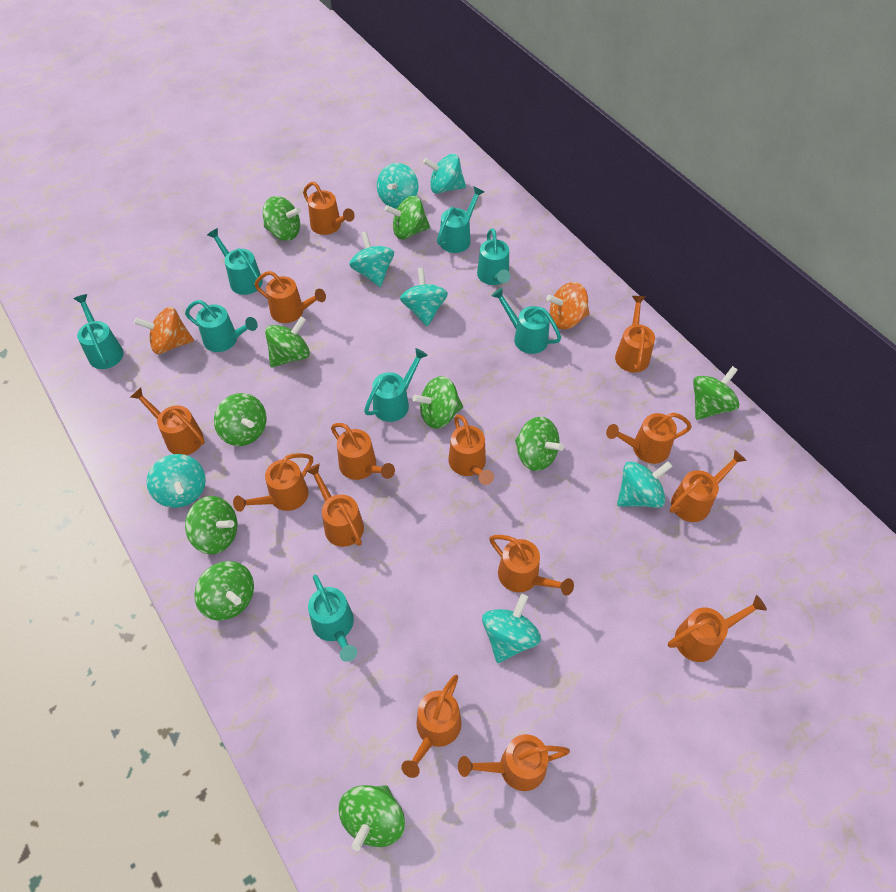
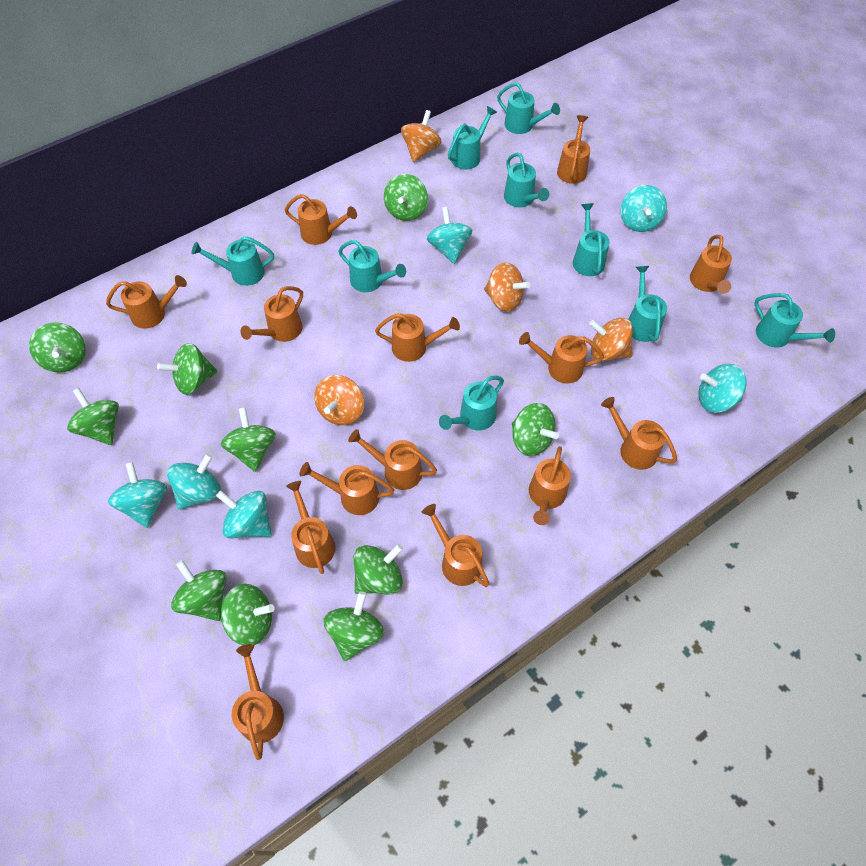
orange spinning top: 2 -> 4
turquoise spinning top: 7 -> 6
turquoise watering can: 8 -> 9

